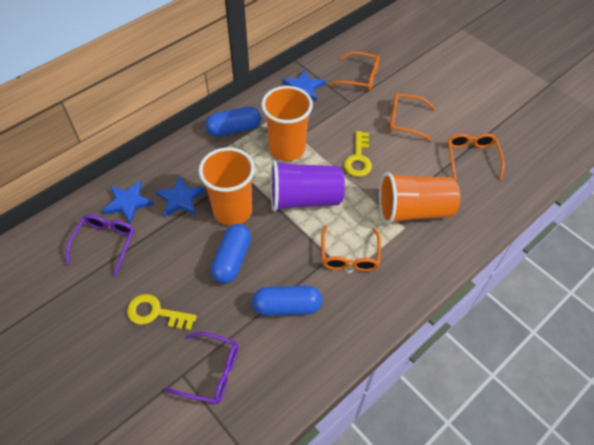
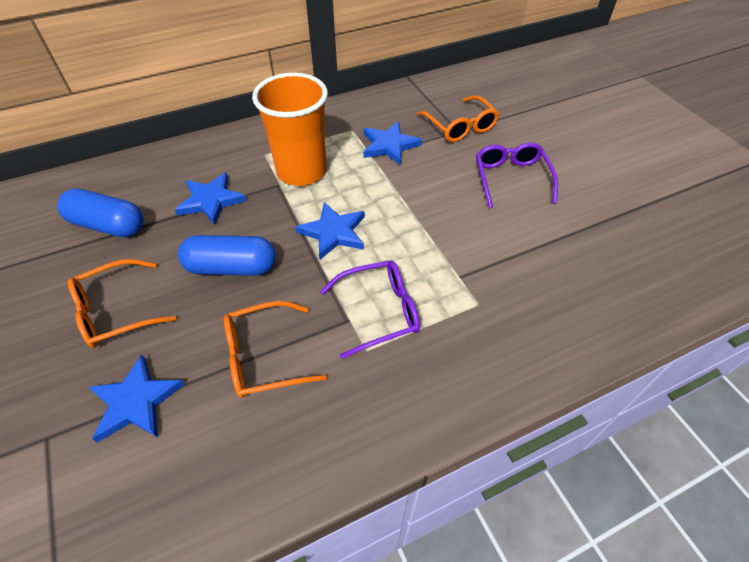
blue capsule: 3 -> 2
blue star: 3 -> 4
orange cup: 3 -> 1
orange glasses: 4 -> 3
purple cup: 1 -> 0
yellow key: 2 -> 0

